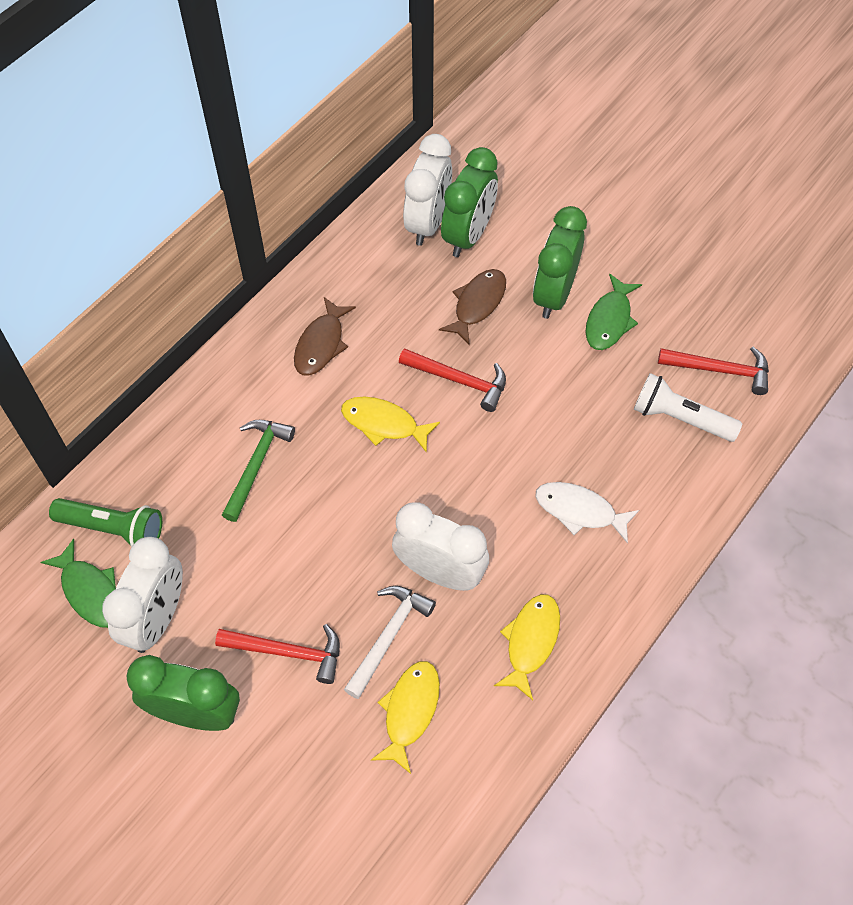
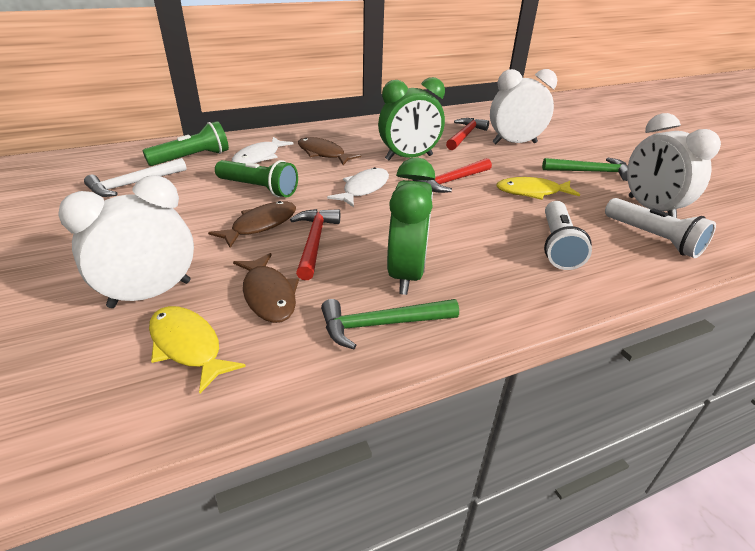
brown fish: 2 -> 3
green clock: 3 -> 2
green fish: 2 -> 0
green flashlight: 1 -> 2
green hammer: 1 -> 2
white fish: 1 -> 2
white flashlight: 1 -> 2
yellow fish: 3 -> 2

